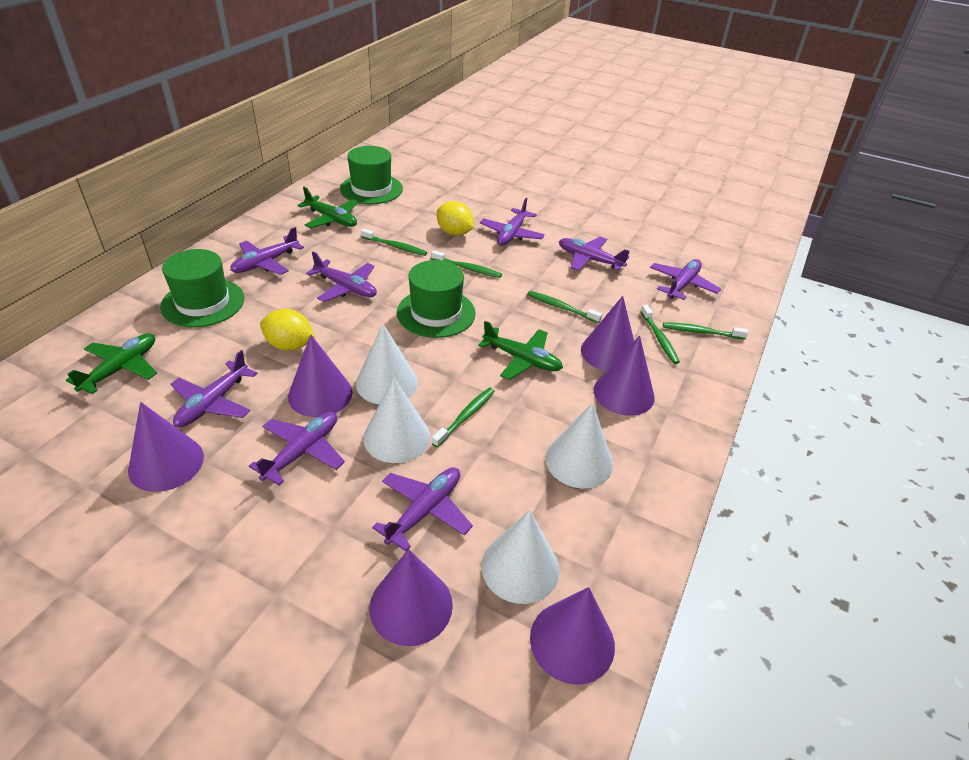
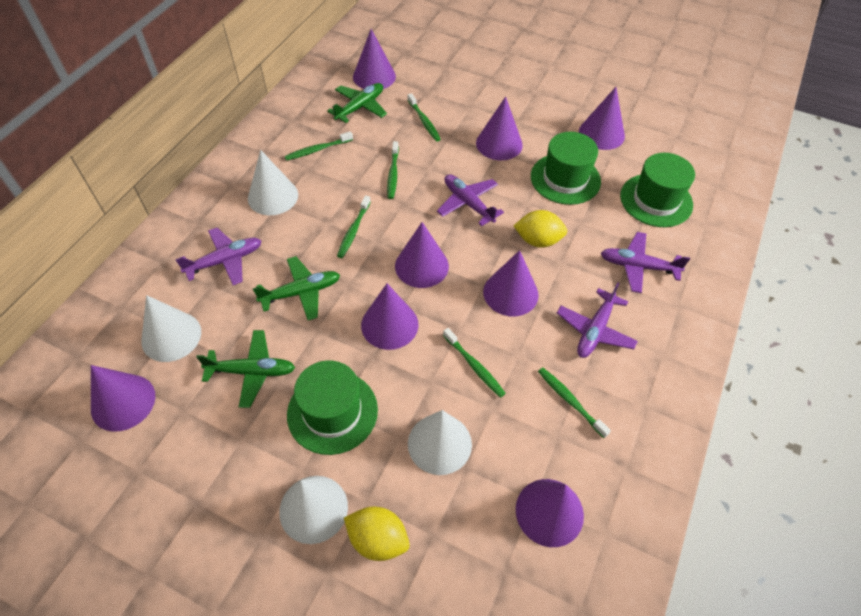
purple cone: 6 -> 8
purple plane: 8 -> 4

